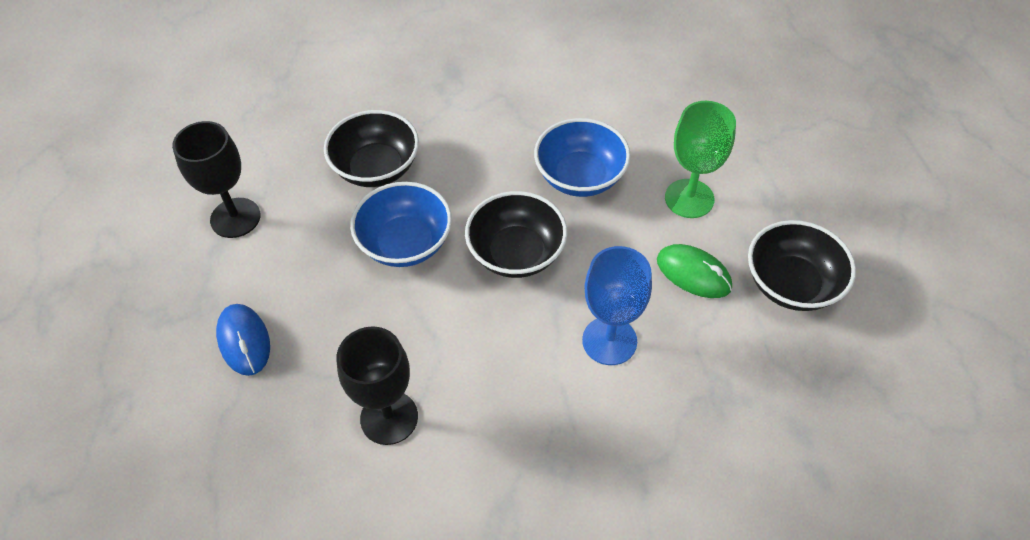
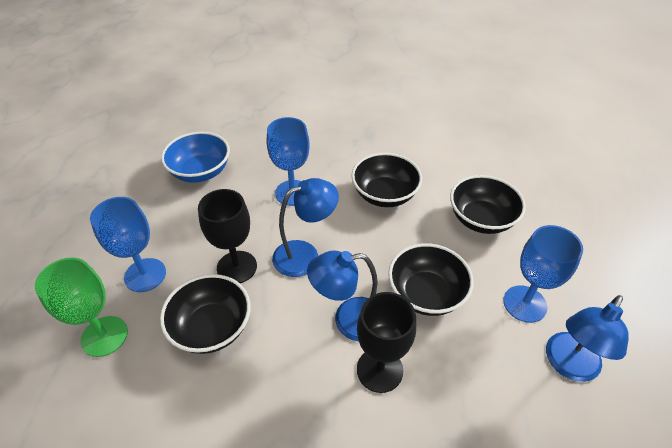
black bowl: 3 -> 4
blue bowl: 2 -> 1
blue goblet: 1 -> 3
blue lamp: 0 -> 3
blue mouse: 1 -> 0
green mouse: 1 -> 0

